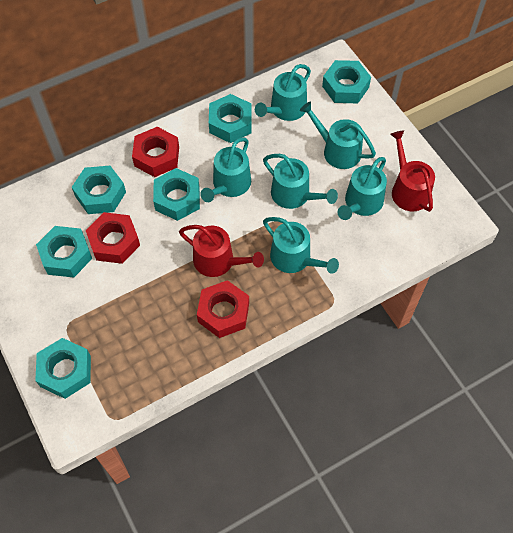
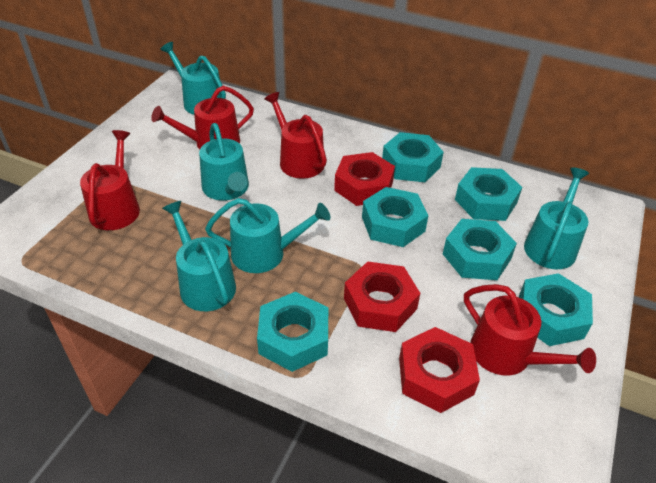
red watering can: 2 -> 4
turquoise watering can: 6 -> 5

